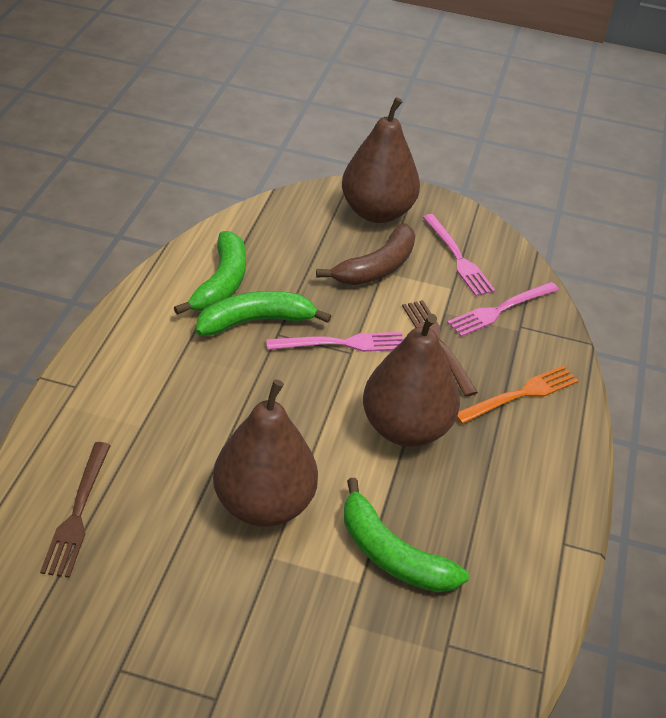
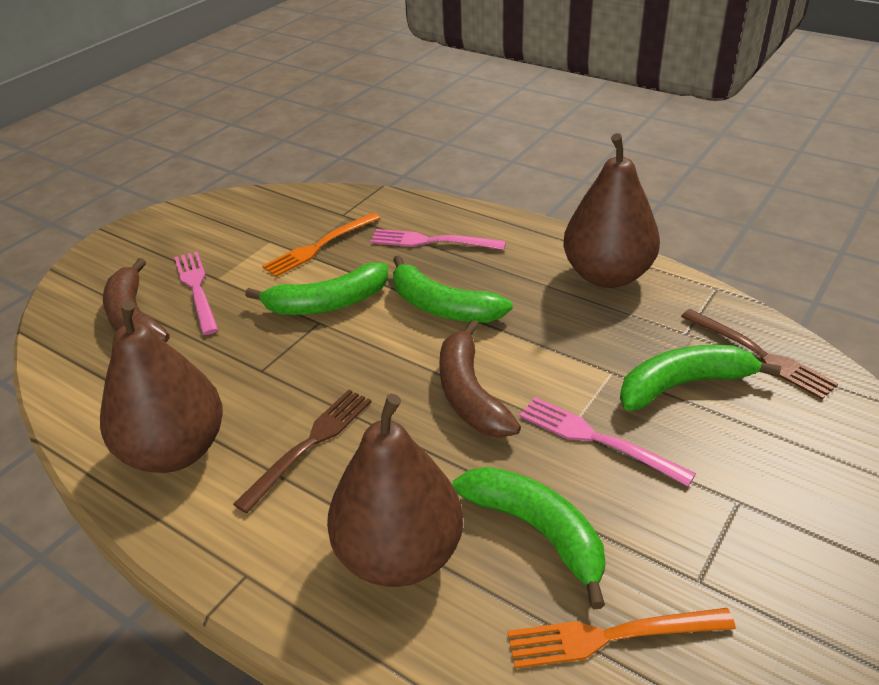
brown banana: 1 -> 2
green banana: 3 -> 4
orange fork: 1 -> 2

